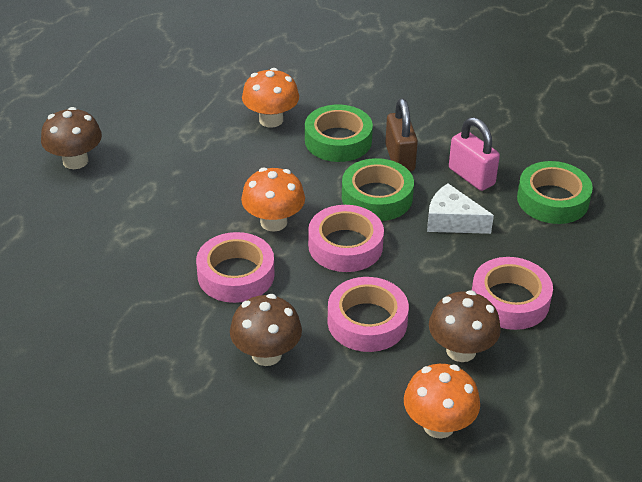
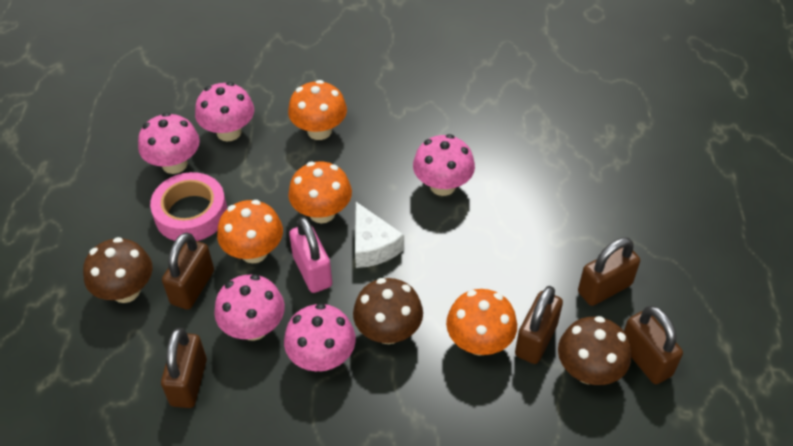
brown padlock: 1 -> 5
green tape: 3 -> 0
orange mushroom: 3 -> 4
pink mushroom: 0 -> 5
pink tape: 4 -> 1

